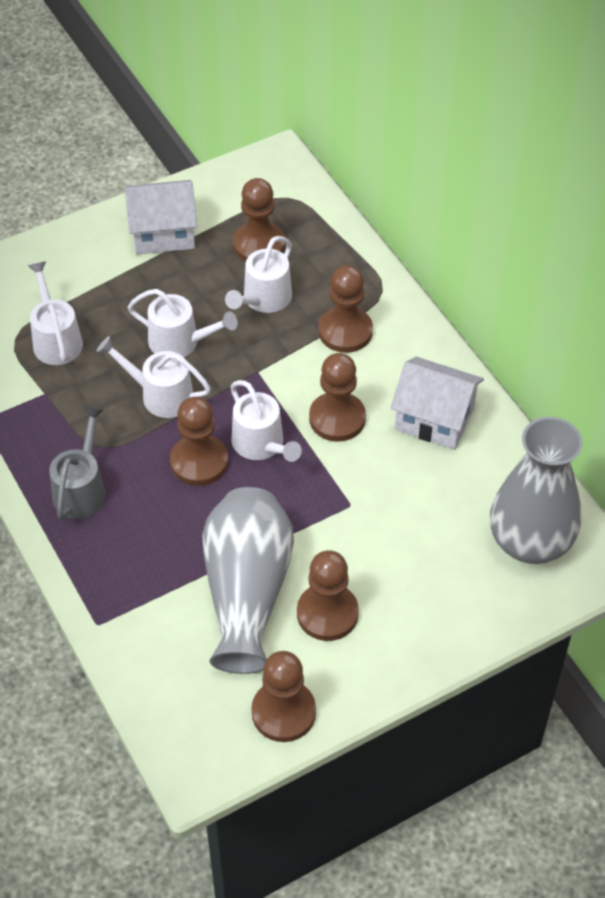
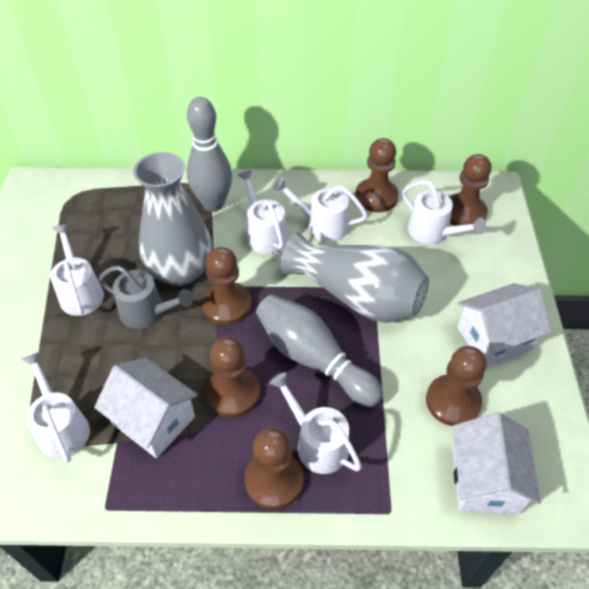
grey bowling pin: 0 -> 2
white house: 2 -> 3
white watering can: 5 -> 6

